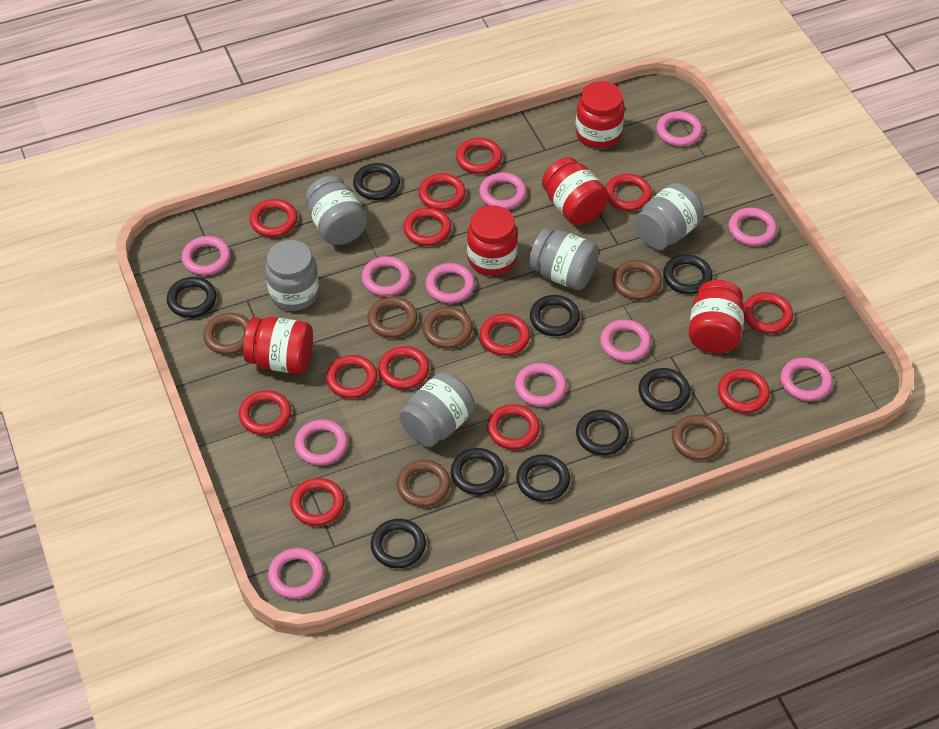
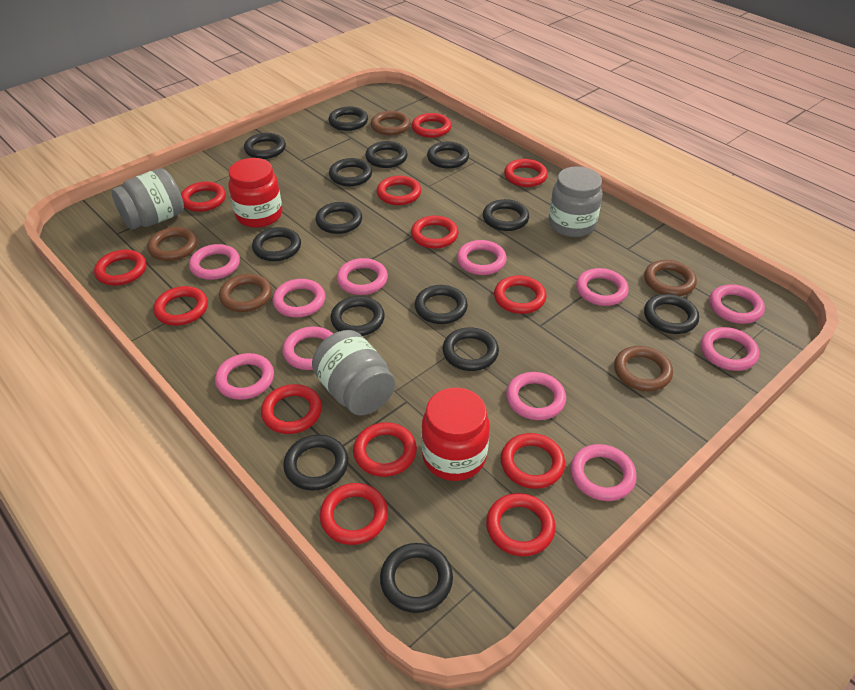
black ring: 9 -> 14
brown ring: 6 -> 5
grey jar: 5 -> 3
red jar: 5 -> 2

